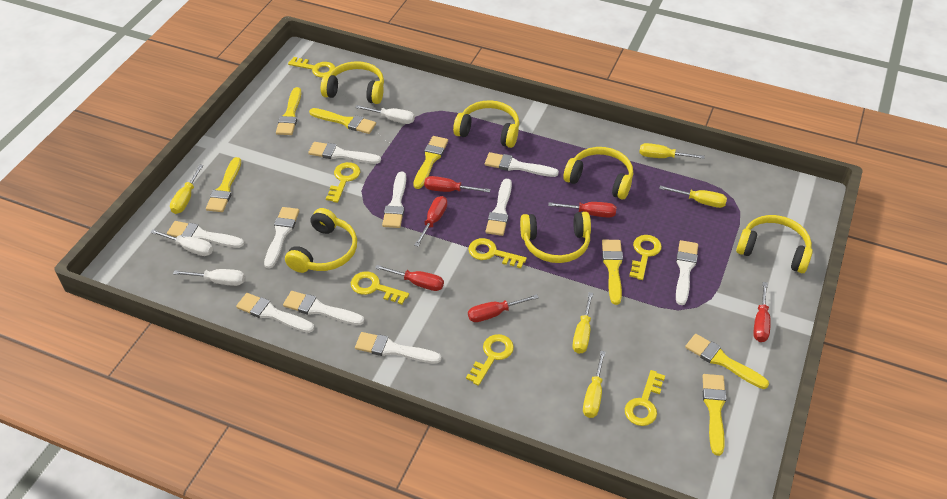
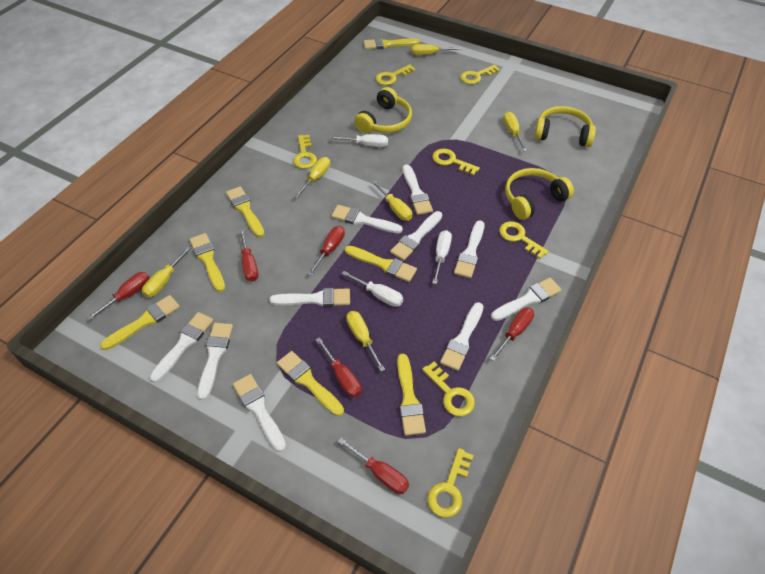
yellow headphones: 6 -> 3
yellow screwdriver: 5 -> 6

